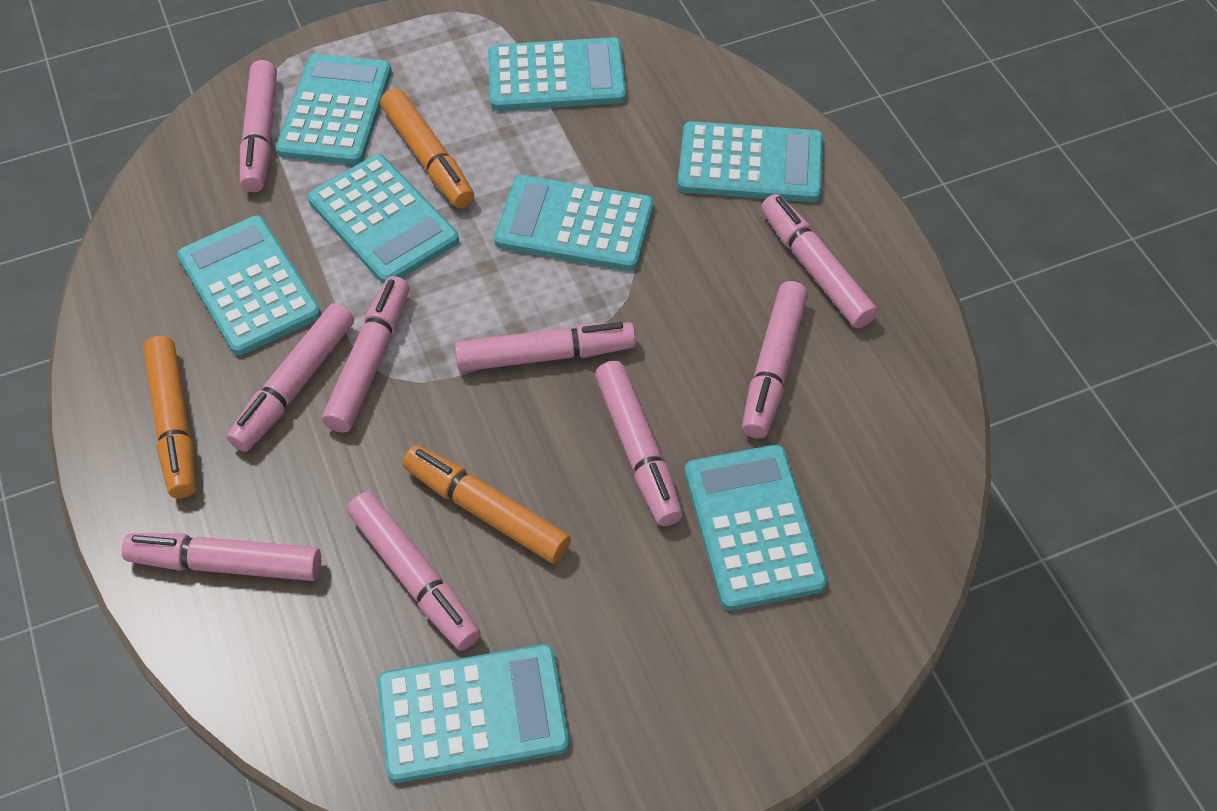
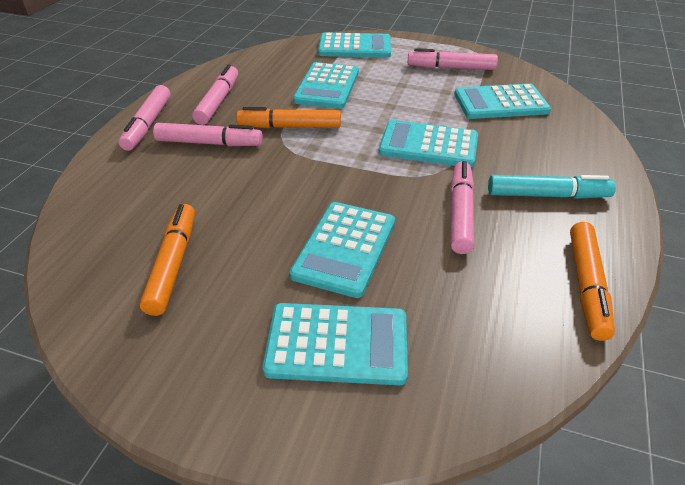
pink marker: 9 -> 5
turquoise calculator: 8 -> 6
turquoise marker: 0 -> 1

